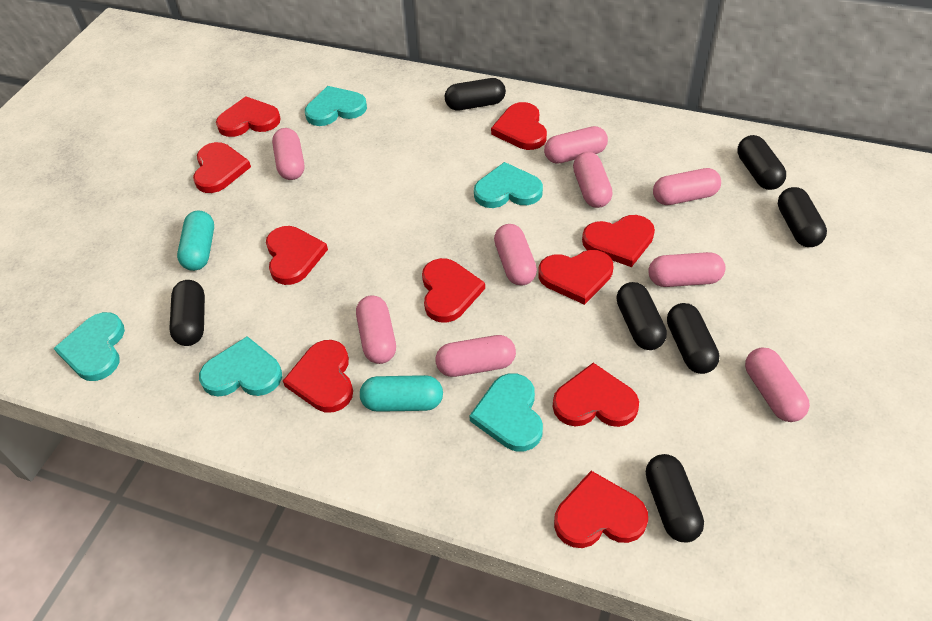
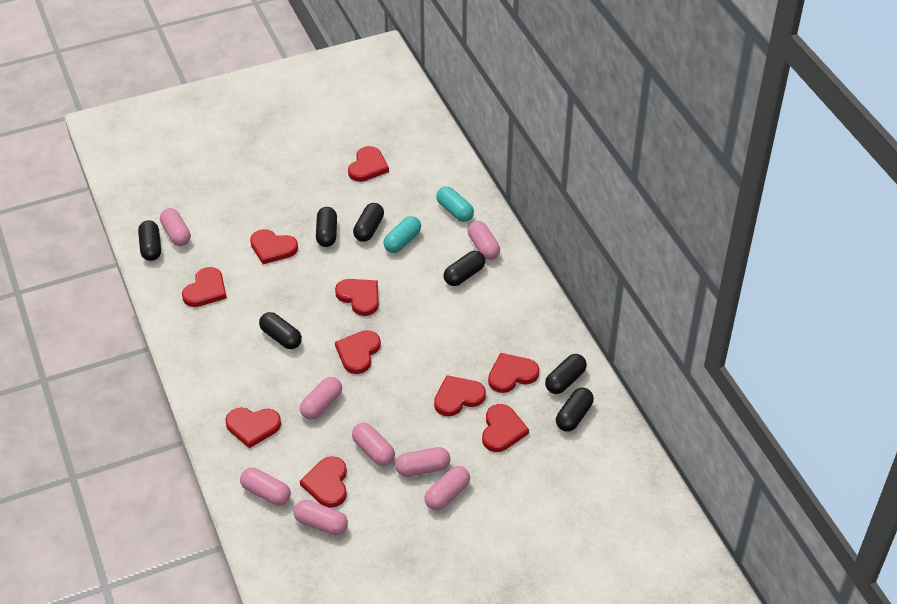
pink capsule: 9 -> 8
turquoise heart: 5 -> 0

